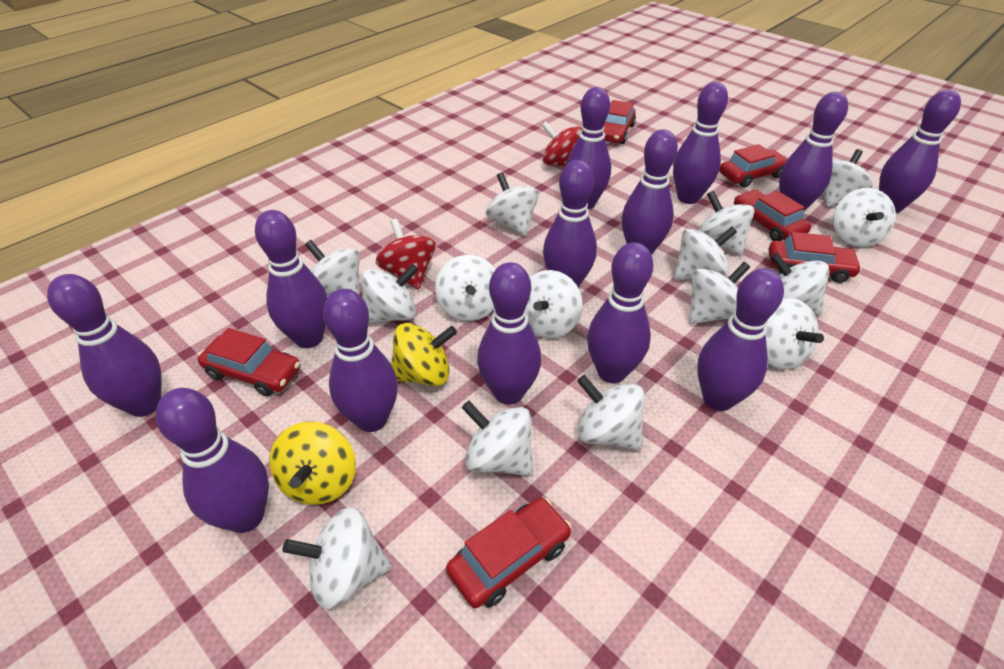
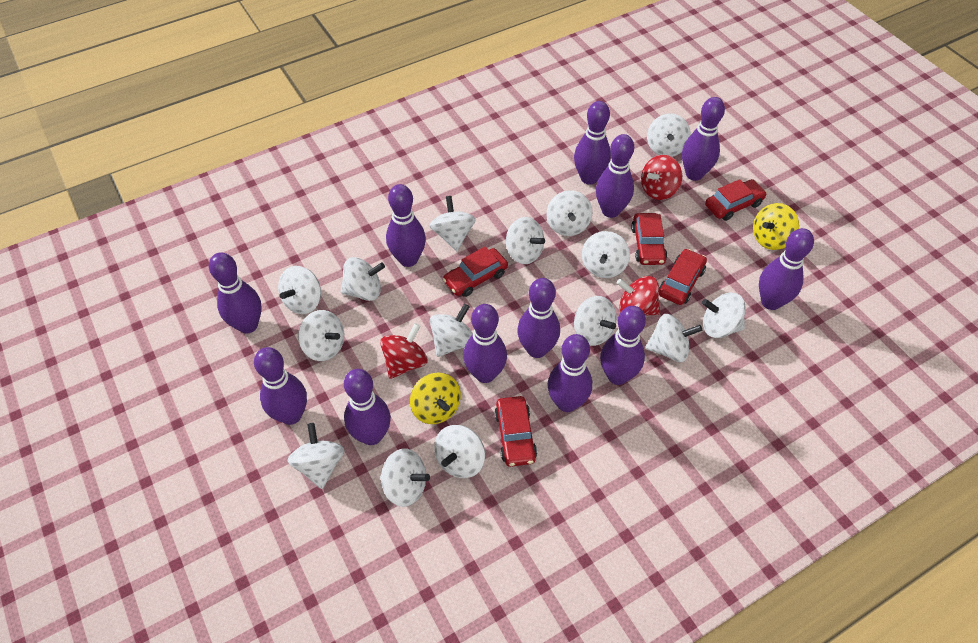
purple bowling pin: 13 -> 12
red car: 6 -> 5
red spinning top: 2 -> 3

